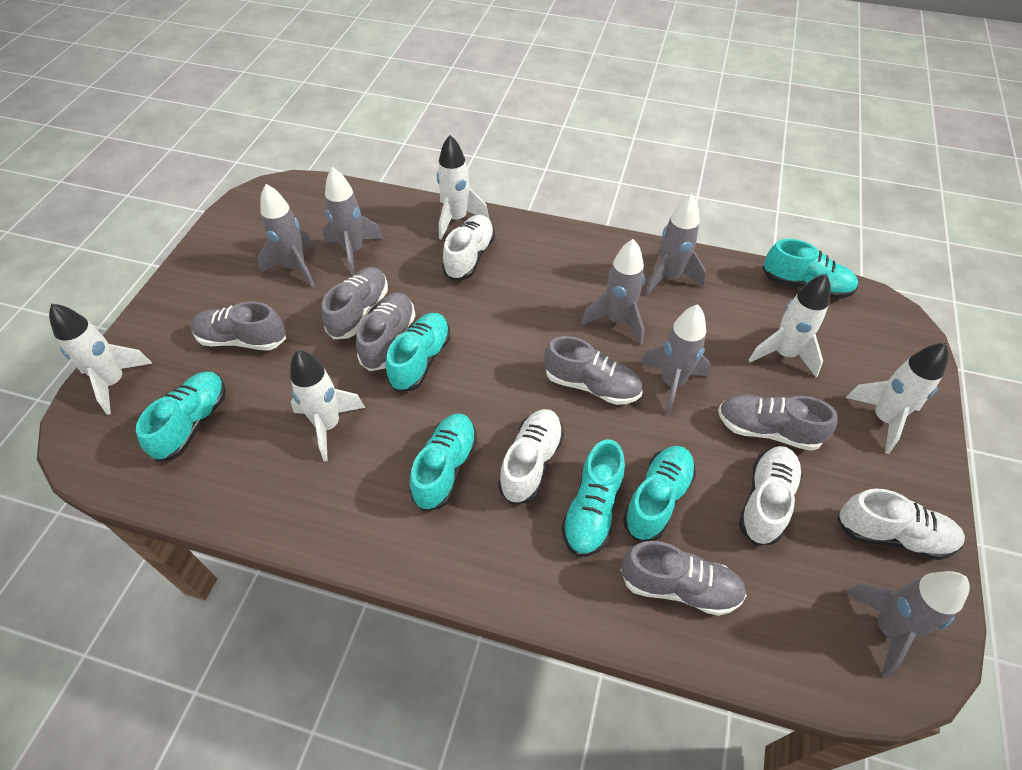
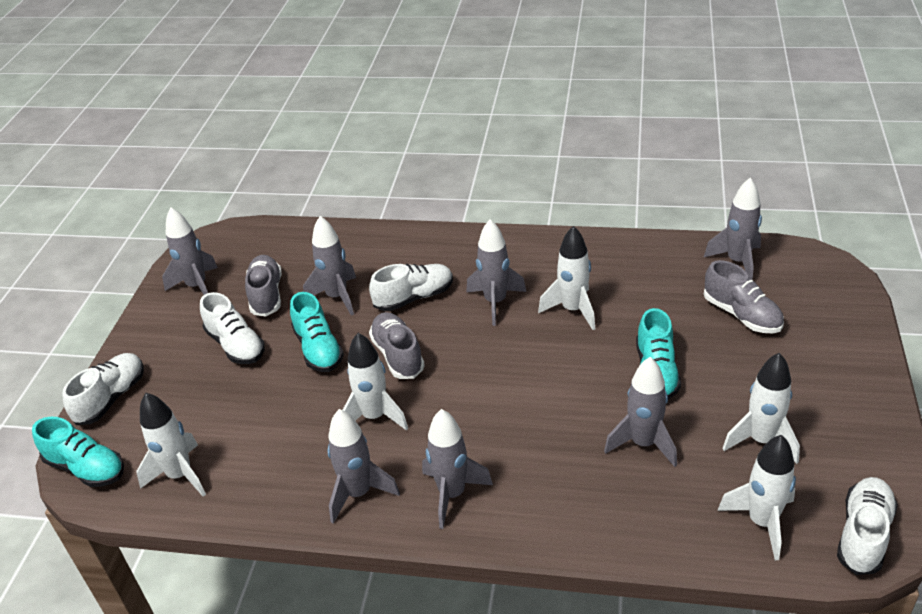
grey rocket: 6 -> 7
grey shoe: 6 -> 3
turquoise shoe: 6 -> 3

